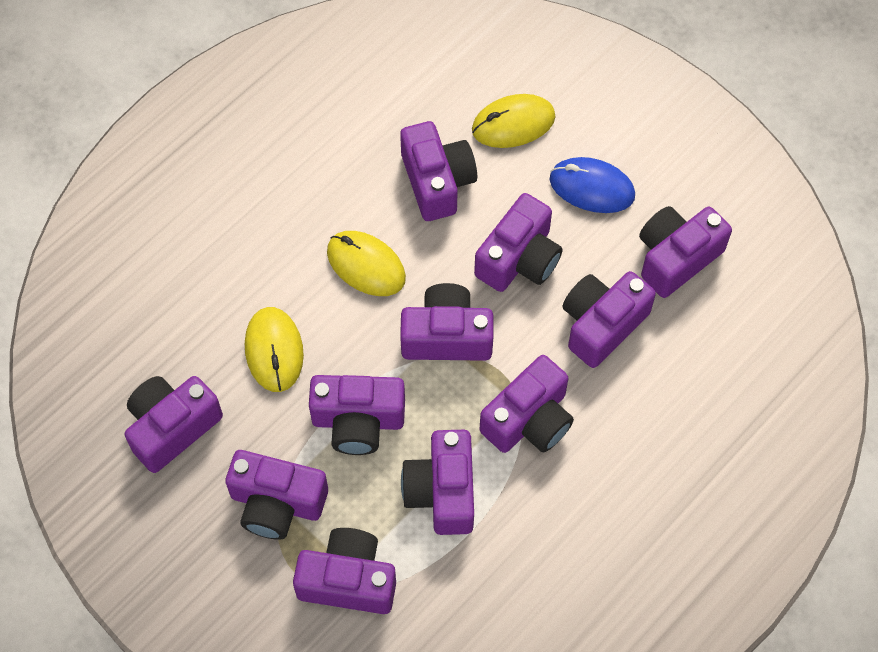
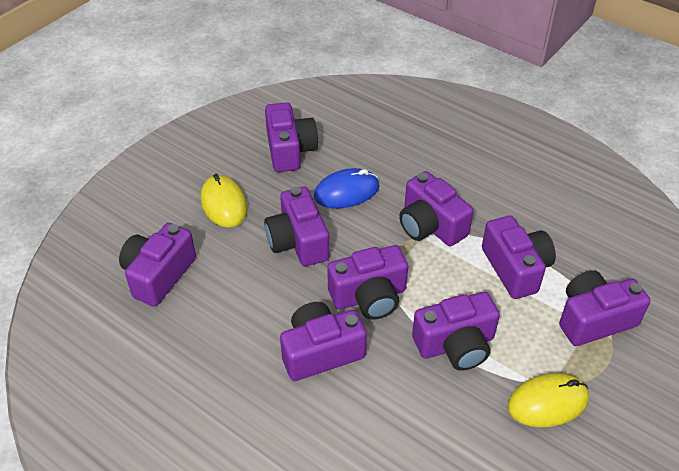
purple camera: 11 -> 9
yellow mouse: 3 -> 2

